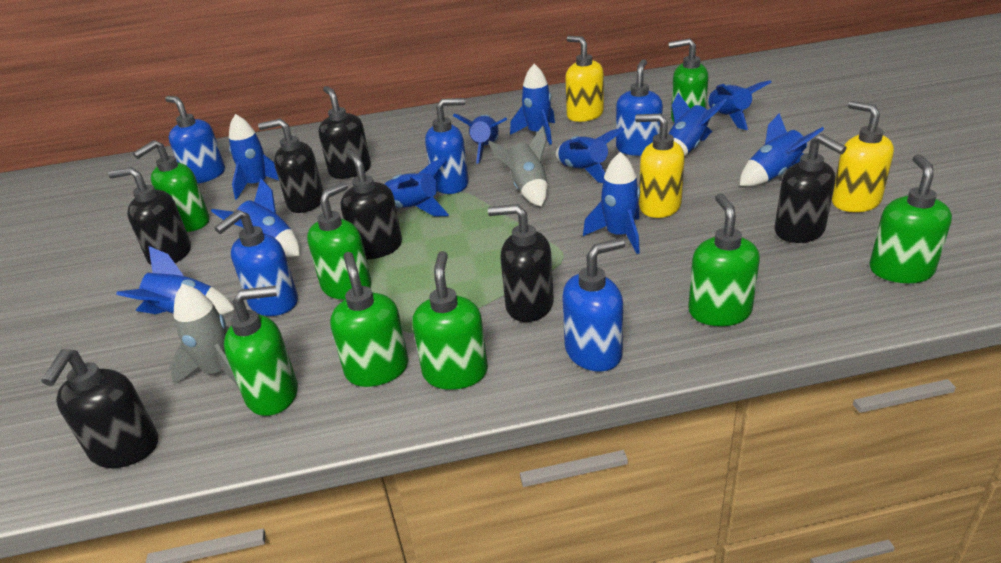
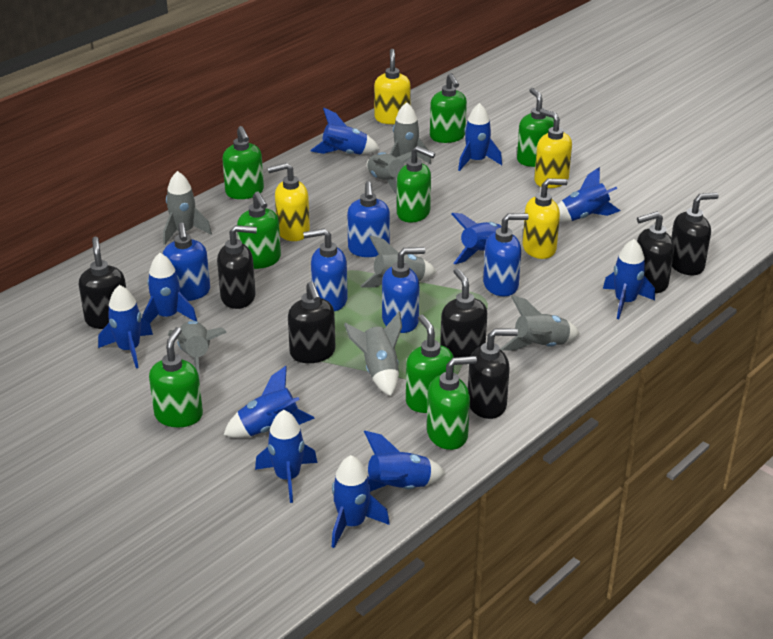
grey rocket: 2 -> 7
yellow soap dispenser: 3 -> 4

